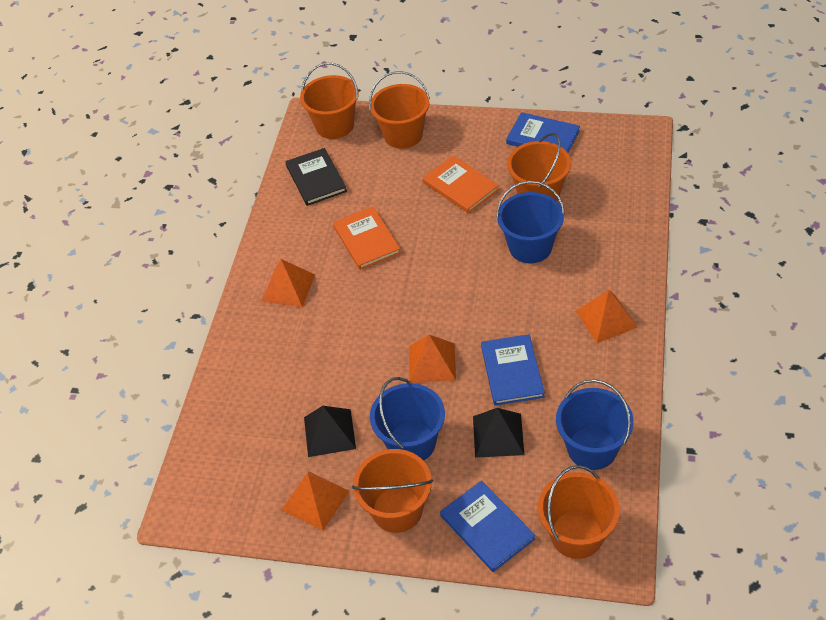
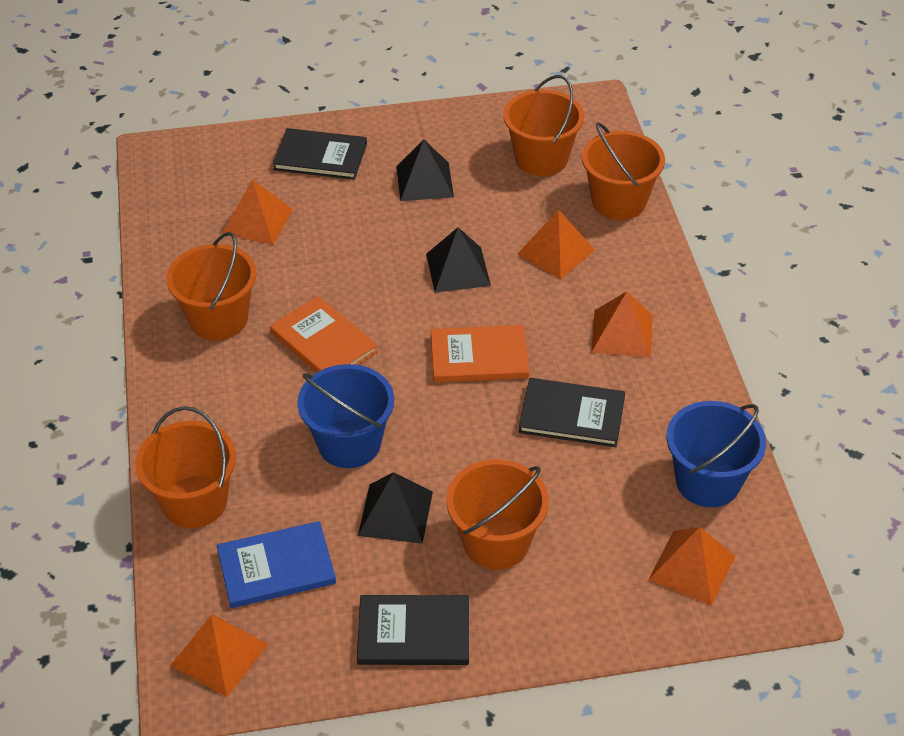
black book: 1 -> 3
black pyramid: 2 -> 3
blue book: 3 -> 1
blue bucket: 3 -> 2
orange pyramid: 4 -> 5

